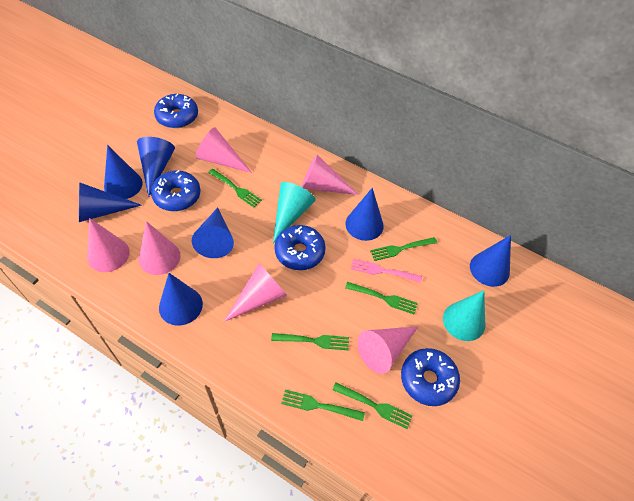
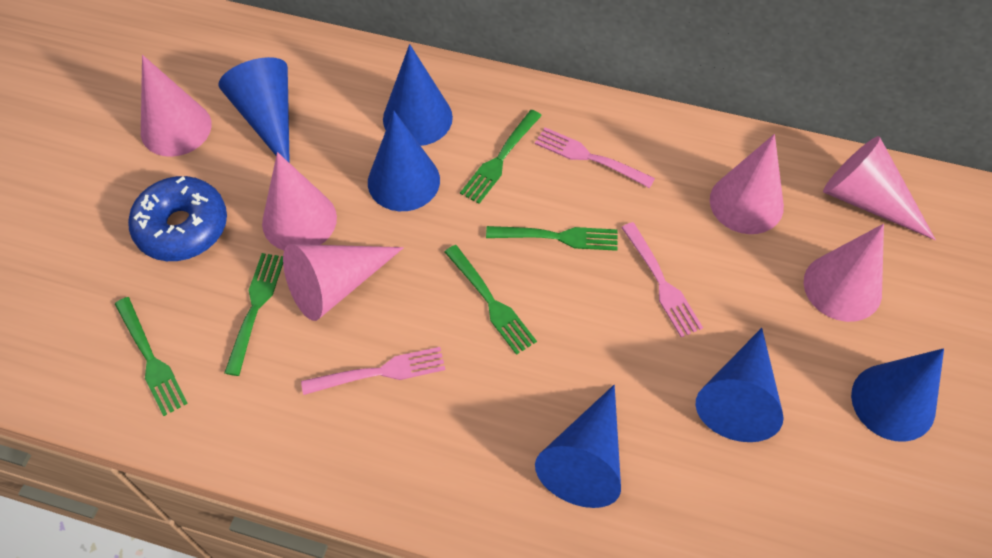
blue cone: 7 -> 6
blue donut: 4 -> 1
green fork: 6 -> 5
pink fork: 1 -> 3
turquoise cone: 2 -> 0

